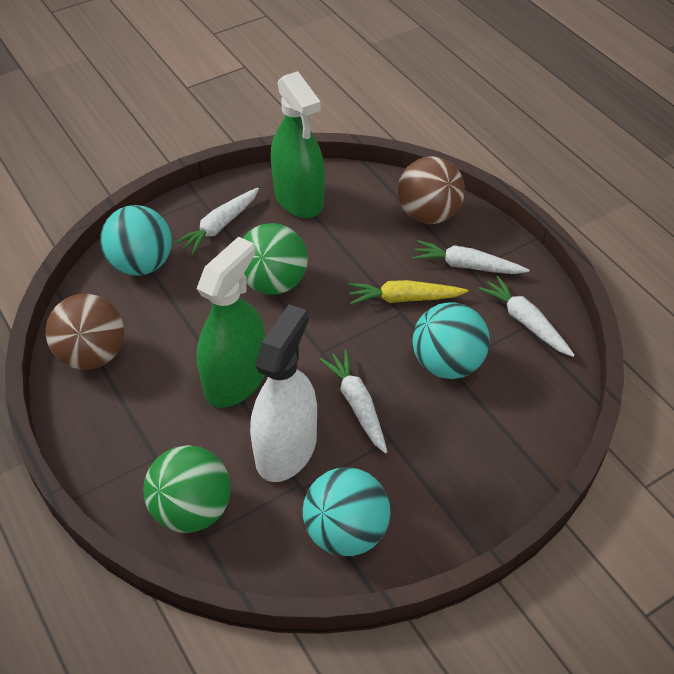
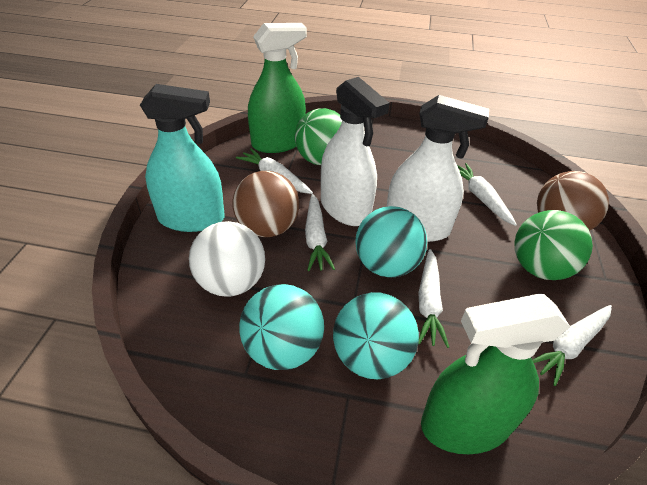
turquoise spray bottle: 0 -> 1
white ball: 0 -> 1
white carrot: 4 -> 5
white spray bottle: 1 -> 2
yellow carrot: 1 -> 0

